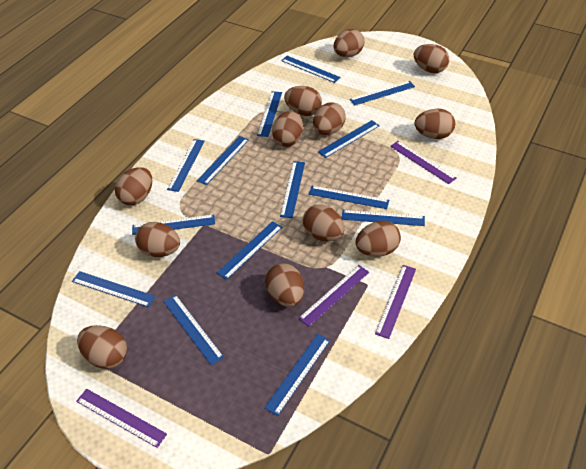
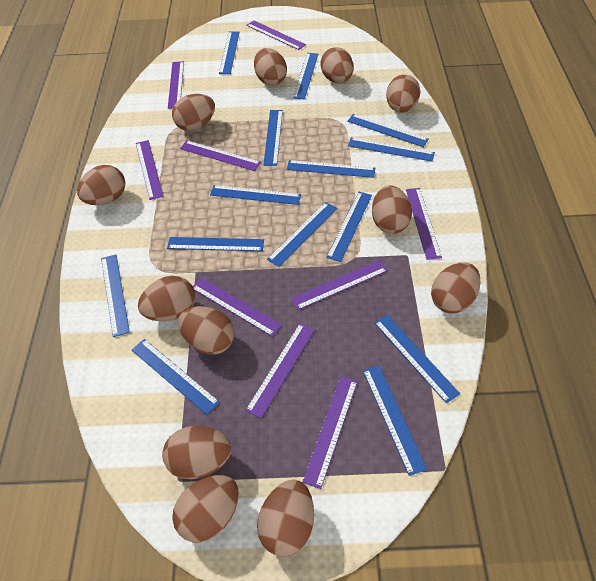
purple ruler: 4 -> 9

